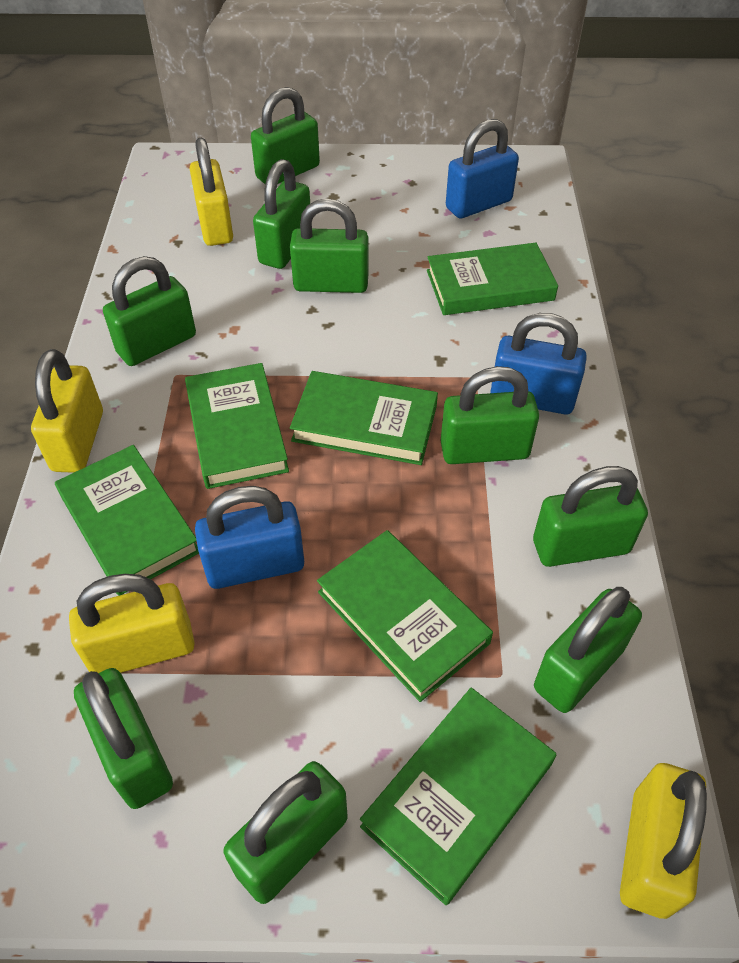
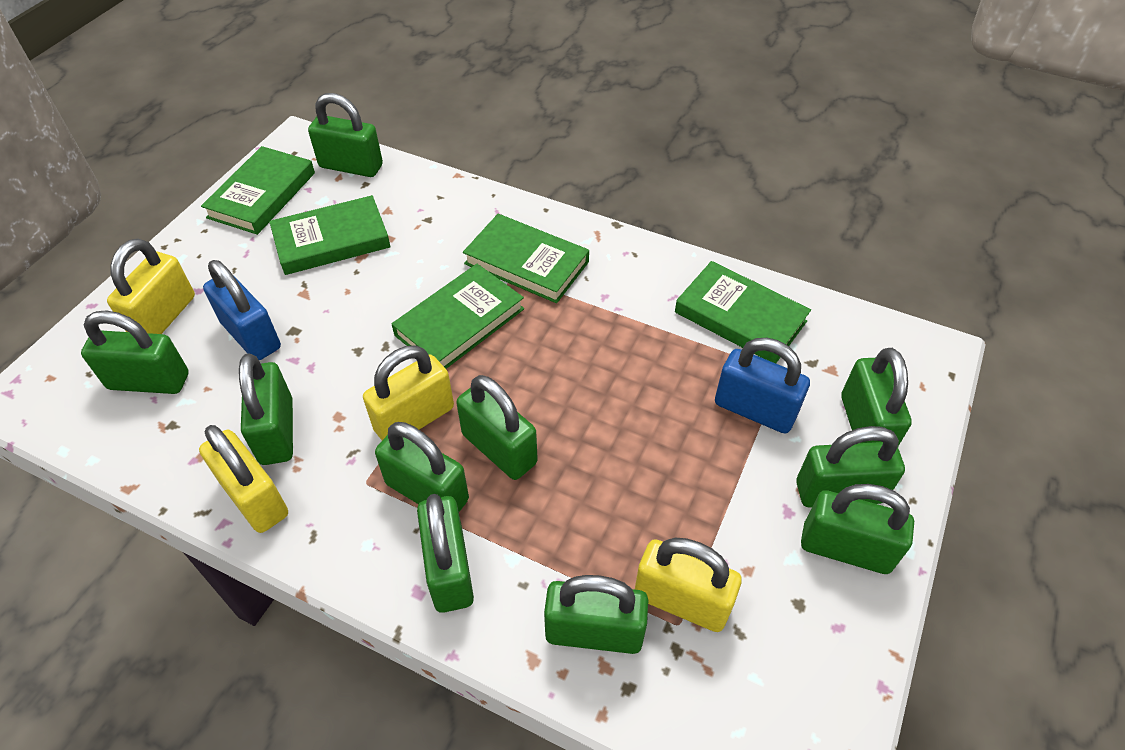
blue padlock: 3 -> 2
green book: 6 -> 5
green padlock: 9 -> 10

